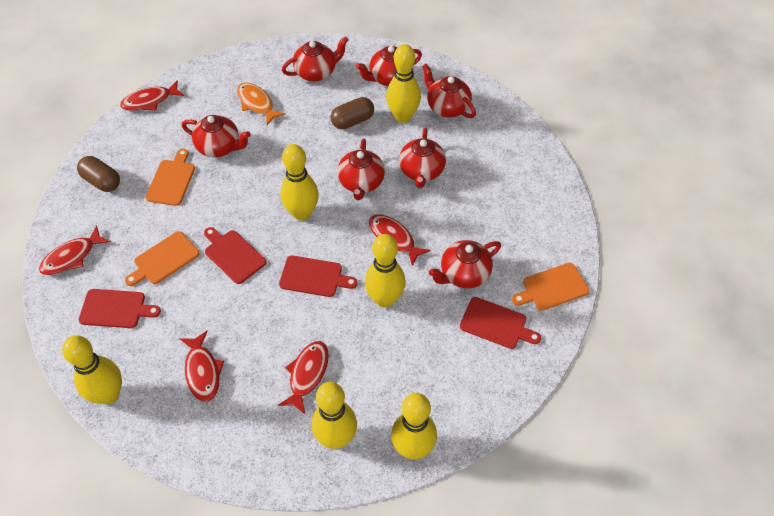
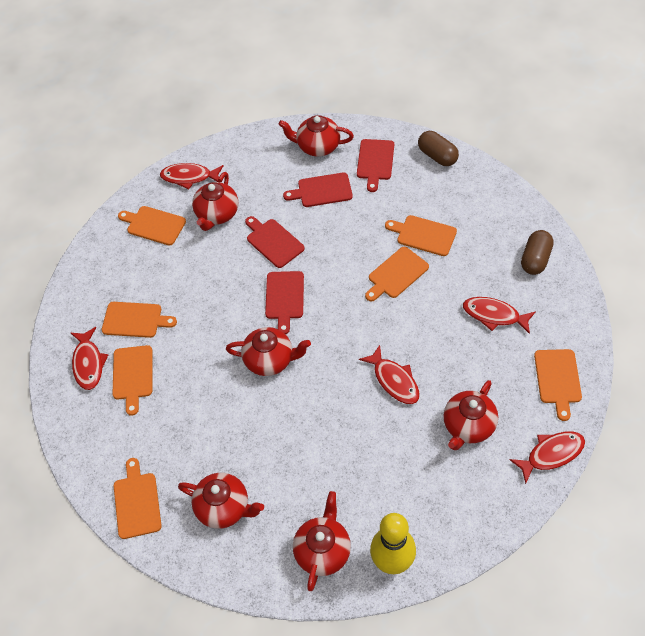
orange cutting board: 3 -> 7
orange fish: 1 -> 0
red teapot: 7 -> 6
yellow bowling pin: 6 -> 1

